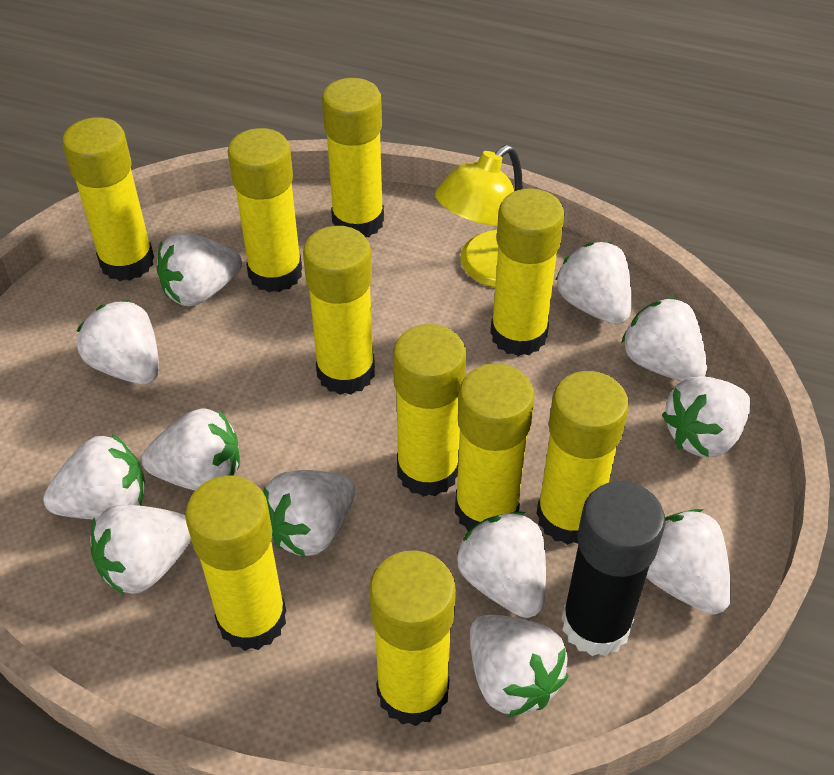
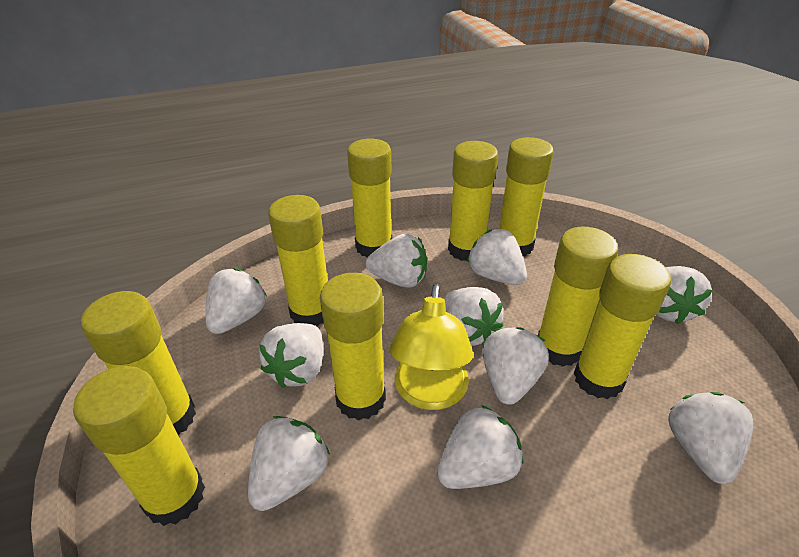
black glue stick: 1 -> 0
white strawberry: 12 -> 10
yellow glue stick: 10 -> 9

